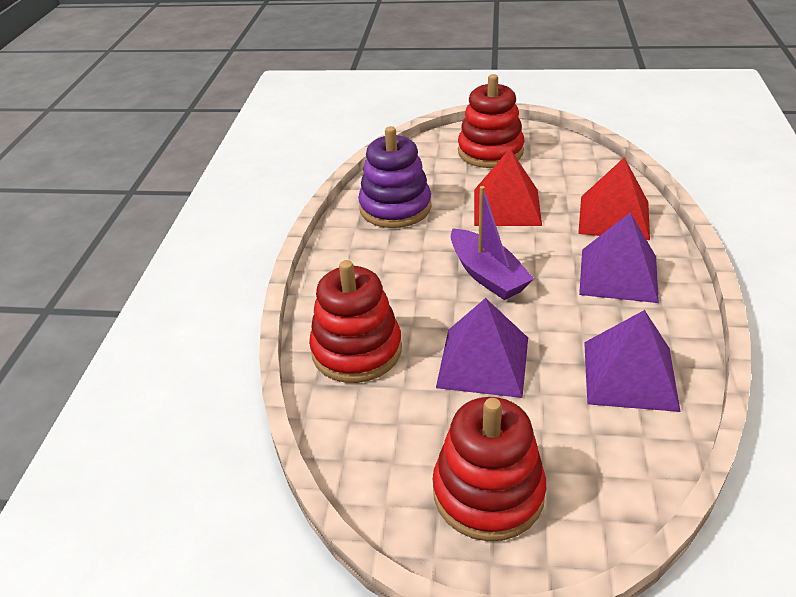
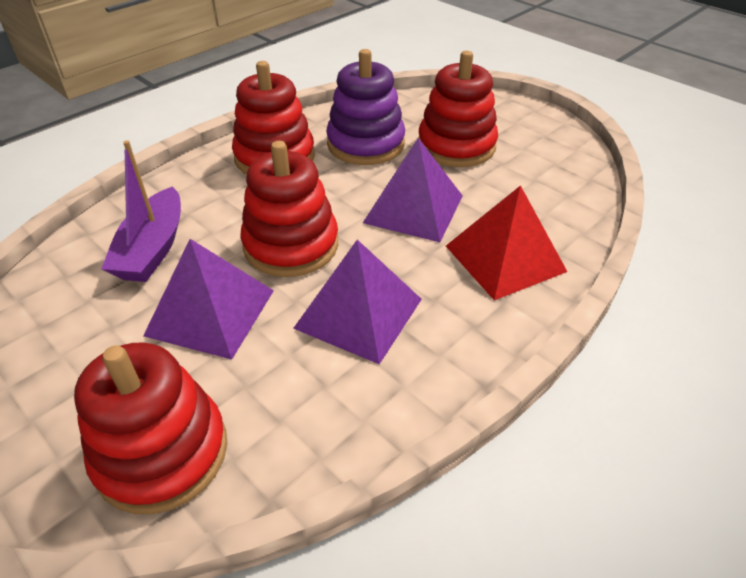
red pyramid: 2 -> 1
red stacking toy: 3 -> 4

